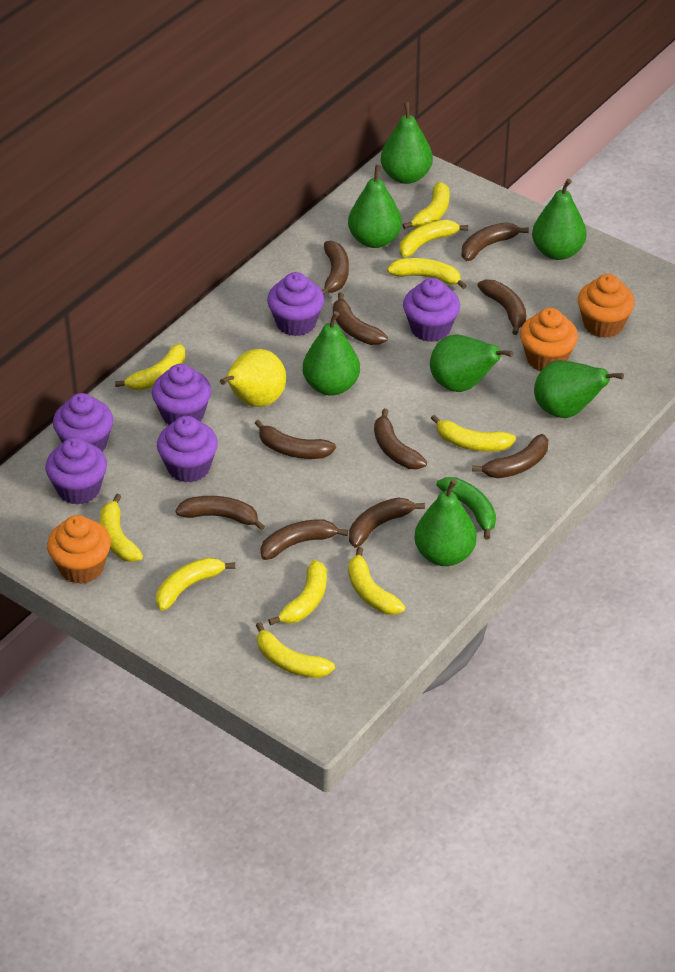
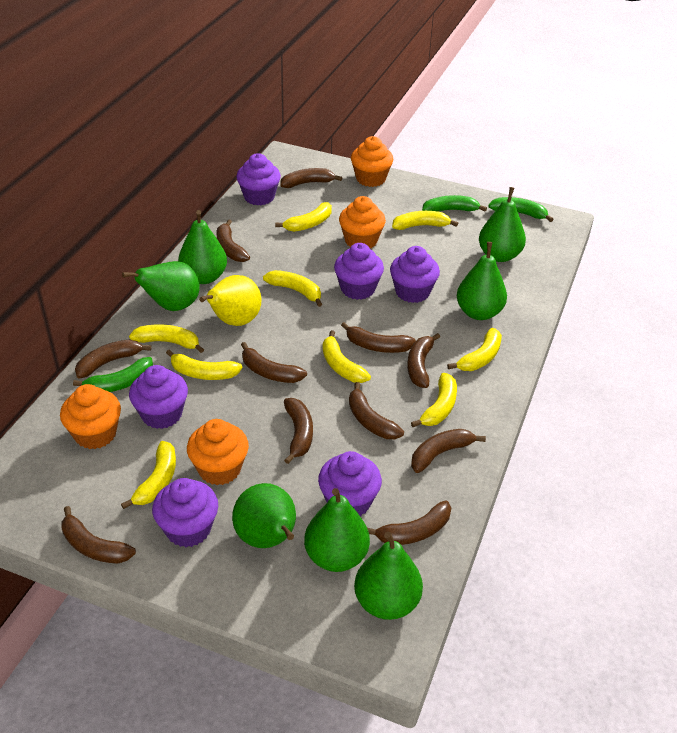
brown banana: 10 -> 11
green banana: 1 -> 3
orange cupcake: 3 -> 4
yellow banana: 10 -> 9

